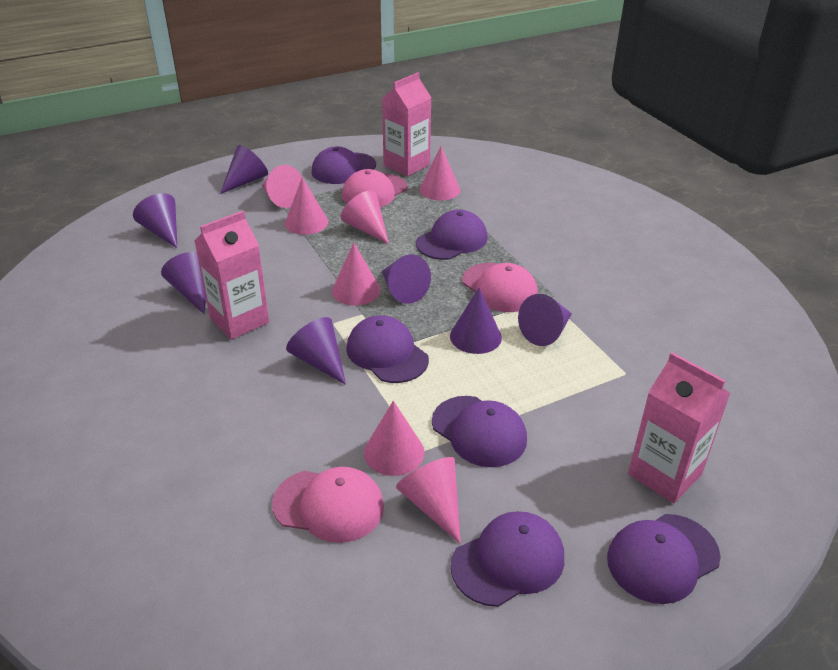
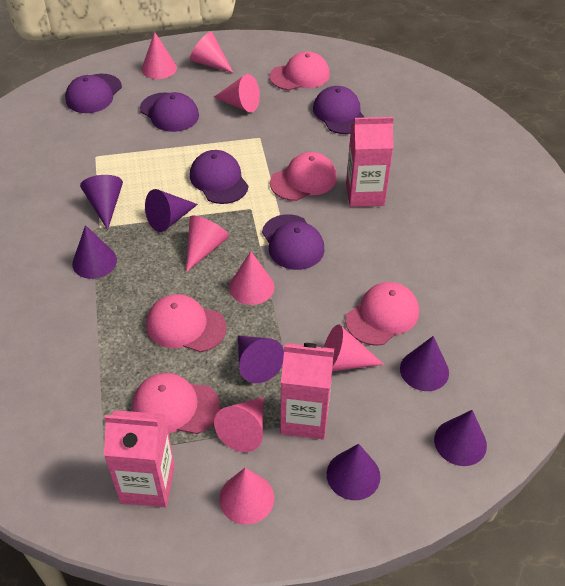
pink cap: 3 -> 5
pink cone: 7 -> 8
purple cap: 6 -> 5

